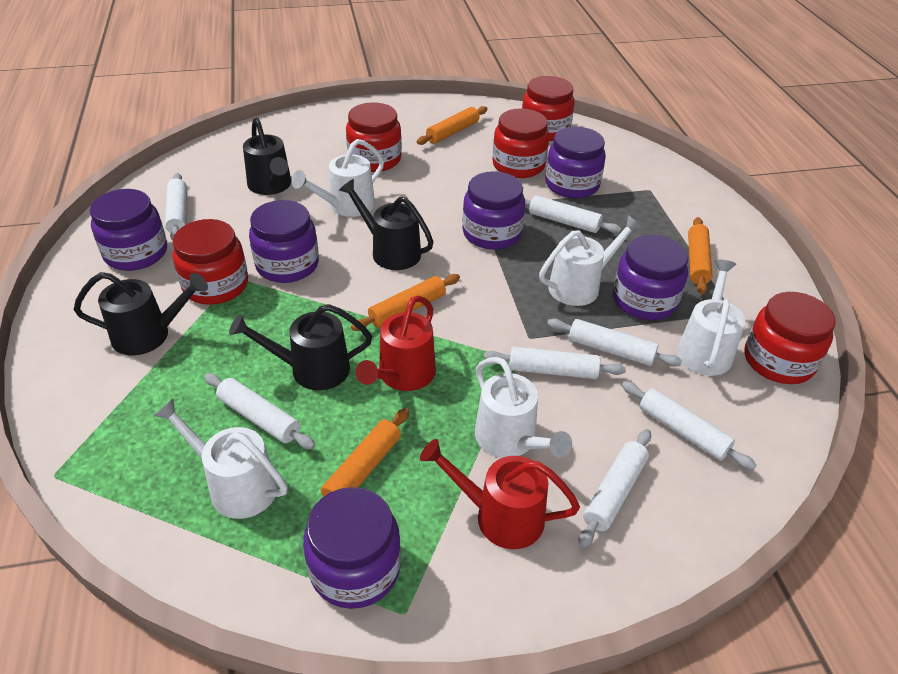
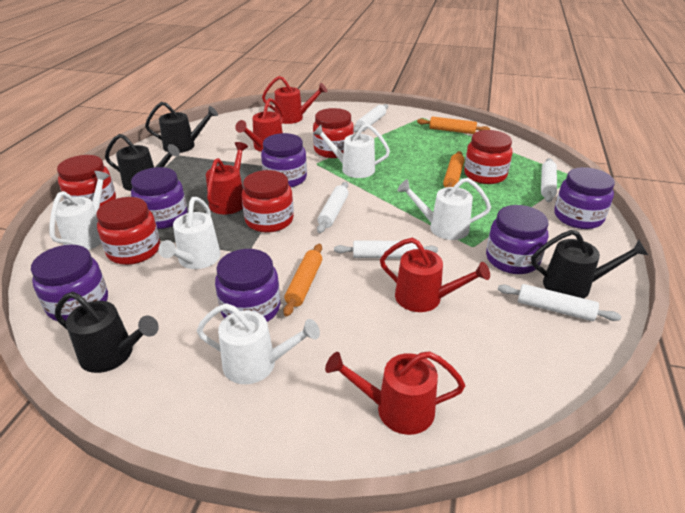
orange rolling pin: 4 -> 3
red watering can: 2 -> 5
white rolling pin: 7 -> 5

